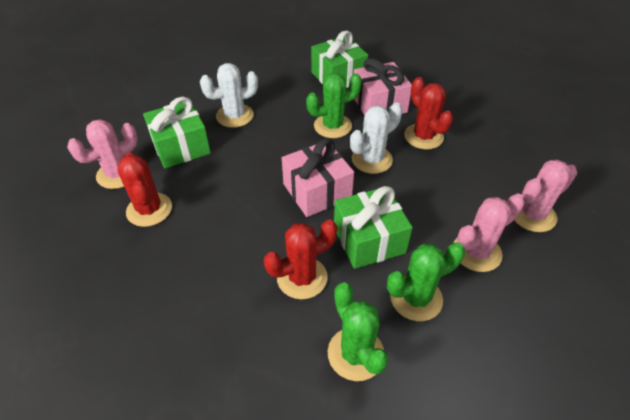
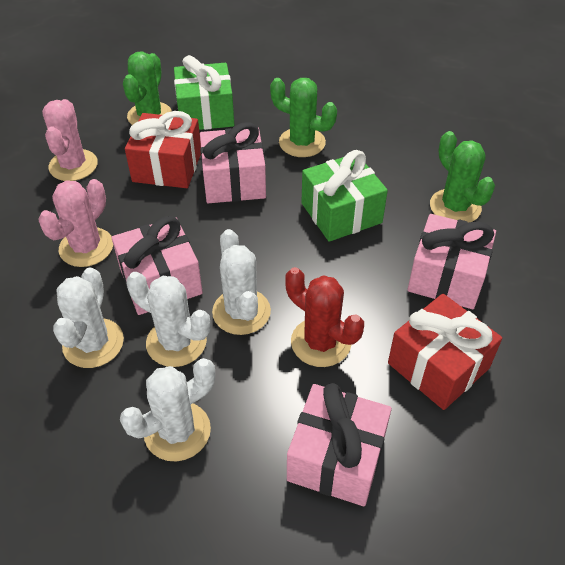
green gift: 3 -> 2
pink cactus: 3 -> 2
pink gift: 2 -> 4
red cactus: 3 -> 1
red gift: 0 -> 2
white cactus: 2 -> 4

